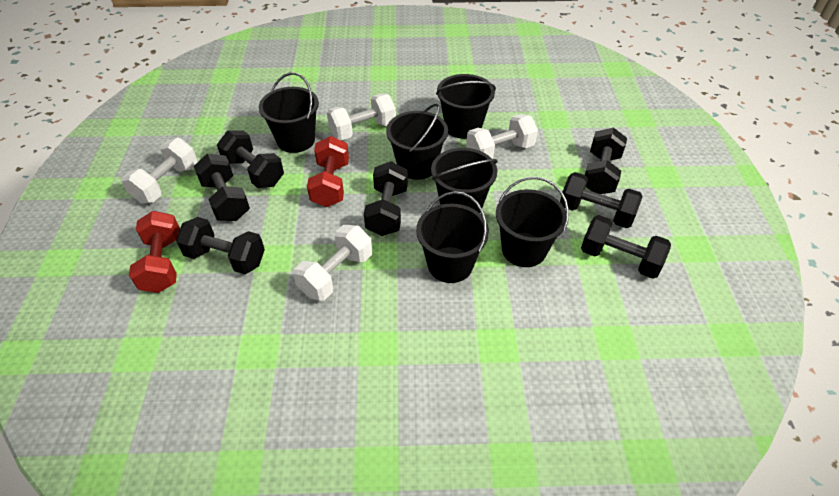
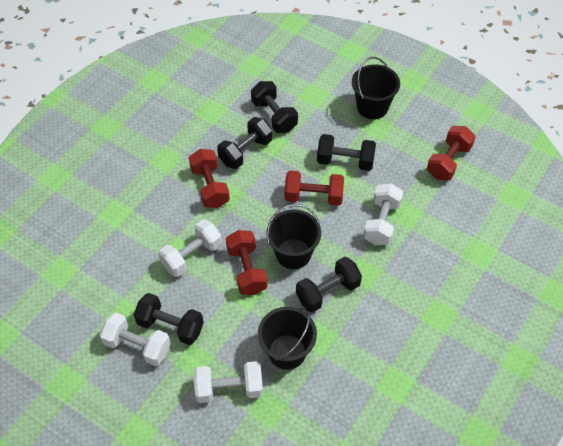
black bucket: 6 -> 3
black dumbbell: 7 -> 5
red dumbbell: 2 -> 4

